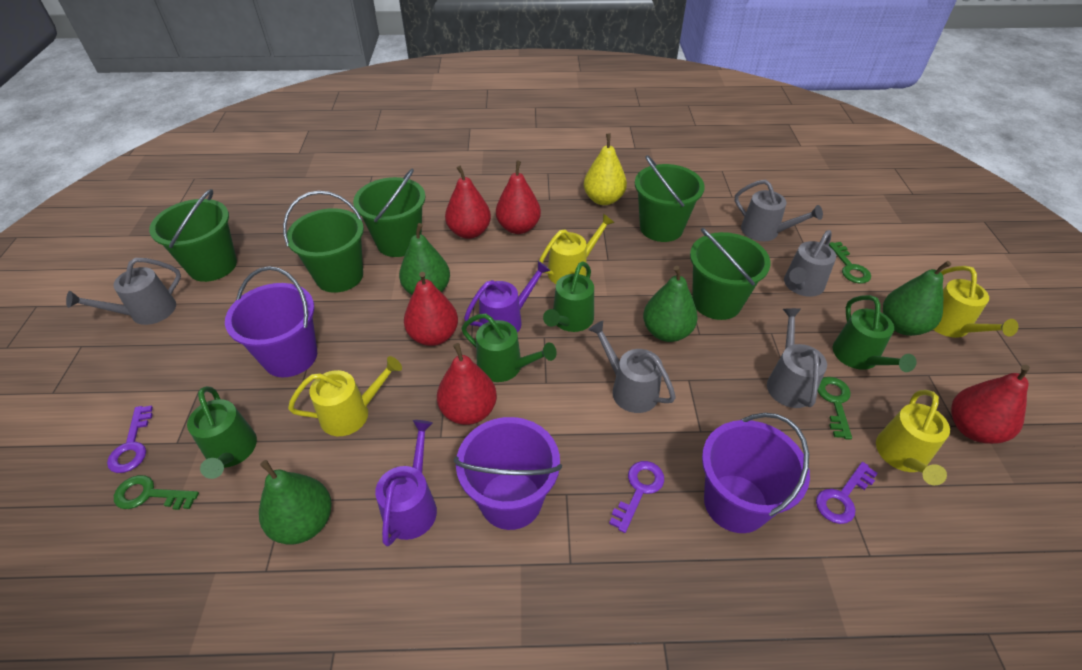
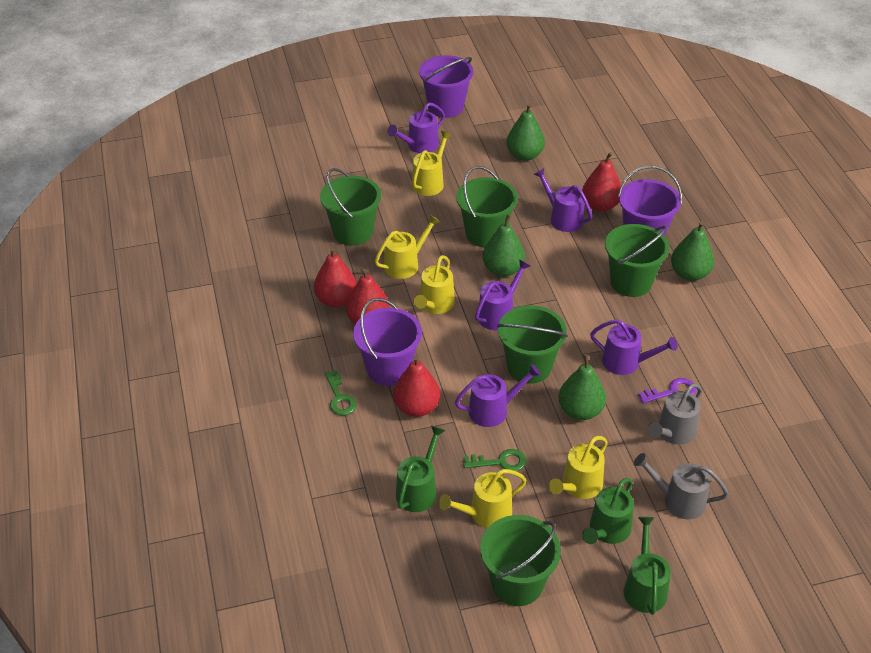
green key: 3 -> 2
green watering can: 4 -> 3
grey watering can: 5 -> 2
purple key: 3 -> 1
purple watering can: 2 -> 5
red pear: 5 -> 4
yellow pear: 1 -> 0
yellow watering can: 4 -> 5

